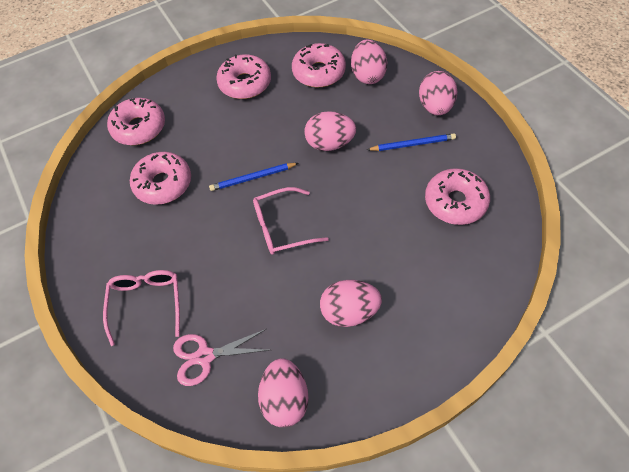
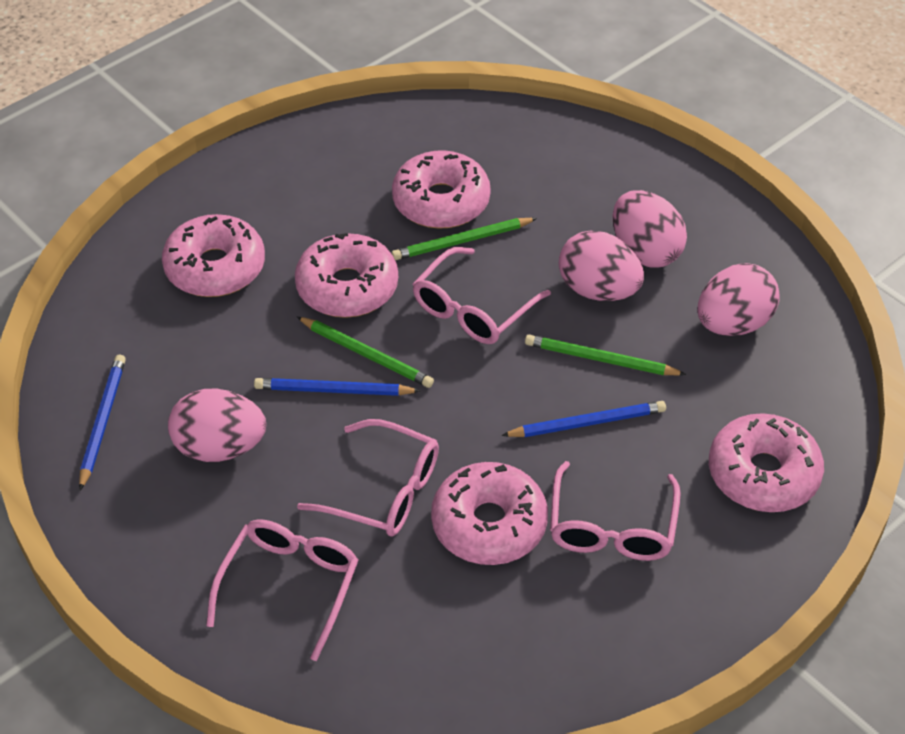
blue pencil: 2 -> 3
green pencil: 0 -> 3
pink egg: 5 -> 4
pink glasses: 2 -> 4
pink scissors: 1 -> 0

